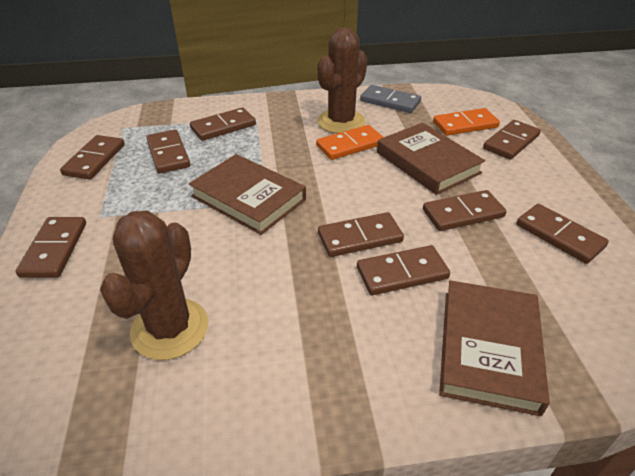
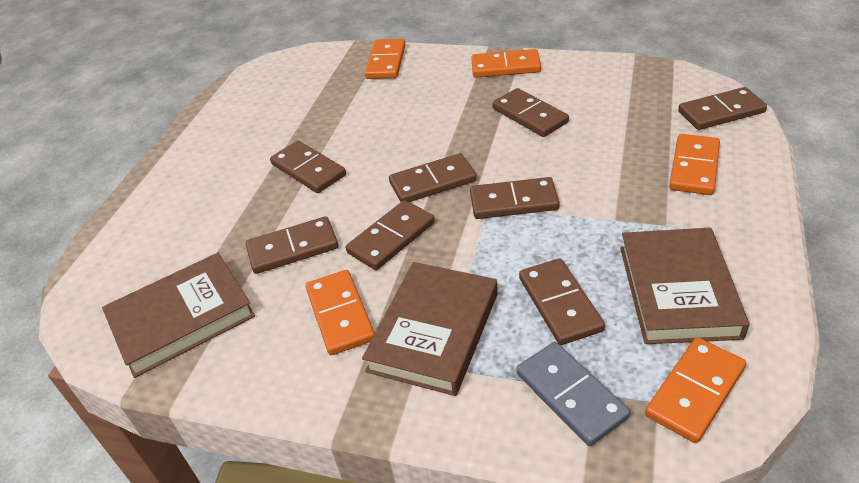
brown cactus: 2 -> 0
brown domino: 9 -> 8
orange domino: 2 -> 5

